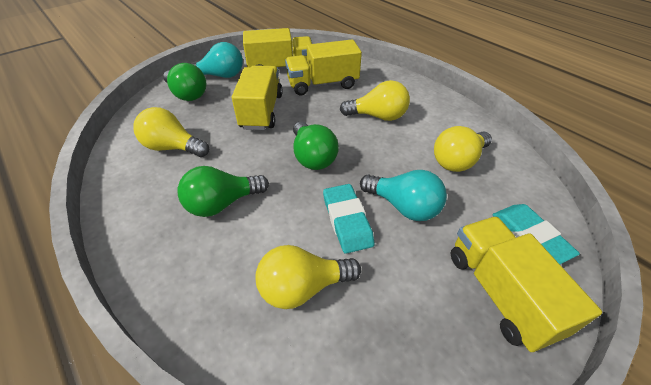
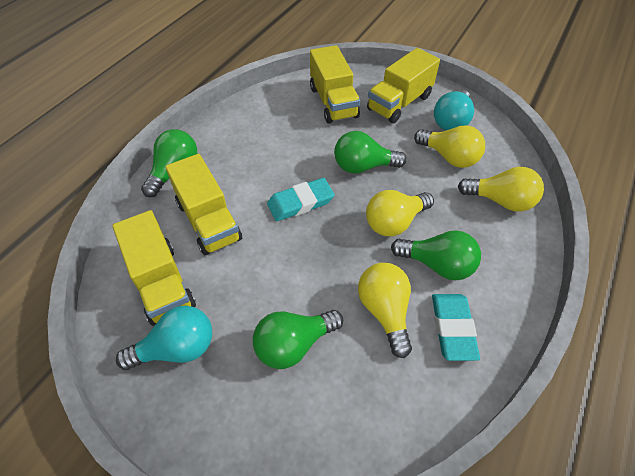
green light bulb: 3 -> 4

